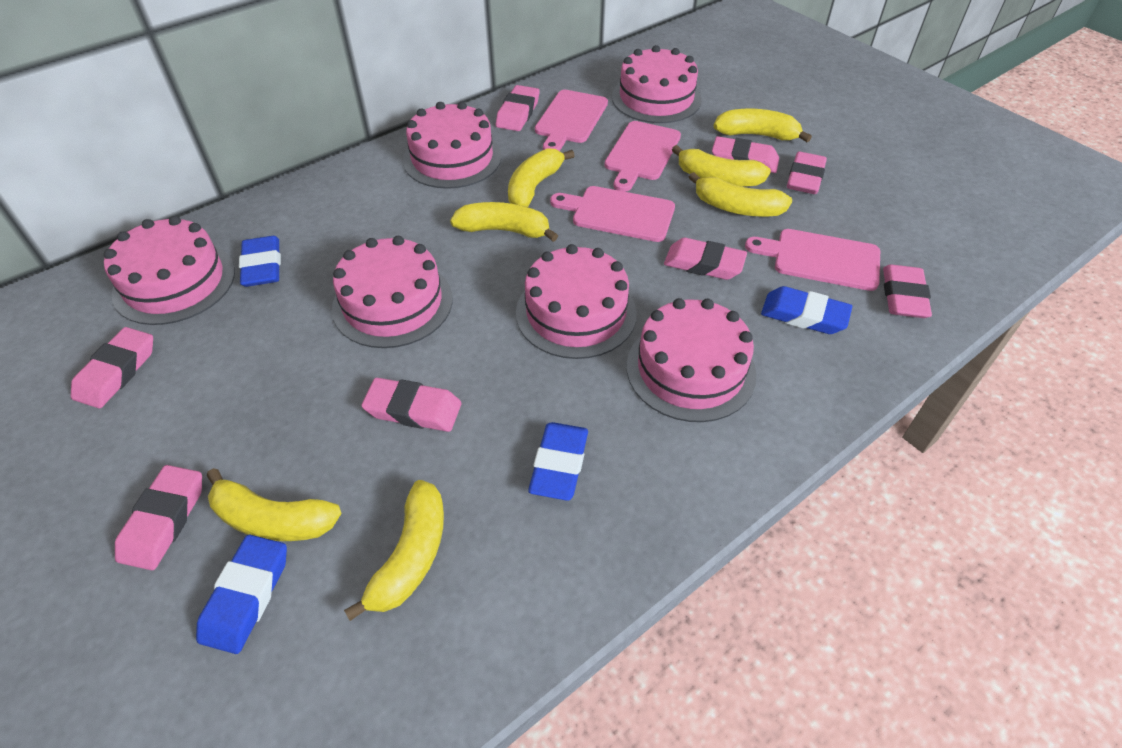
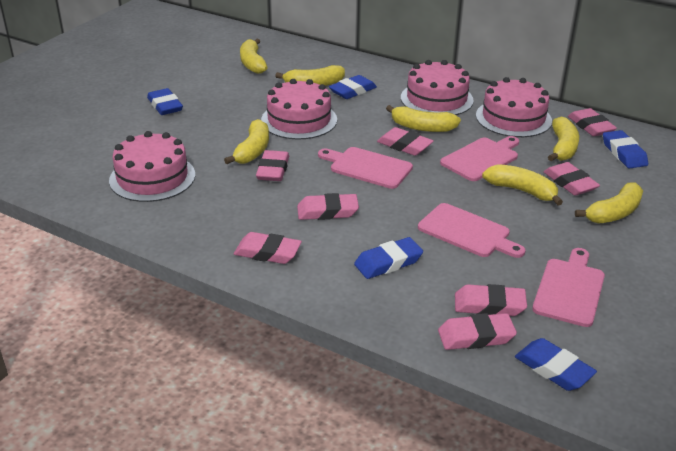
blue eraser: 4 -> 5
pink cake: 6 -> 4

